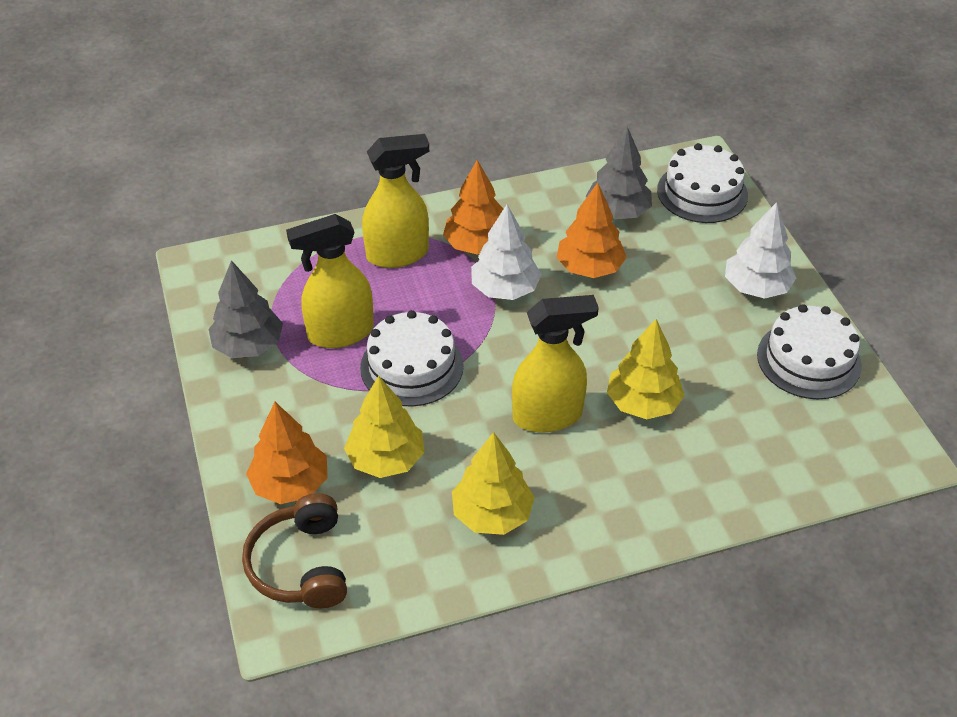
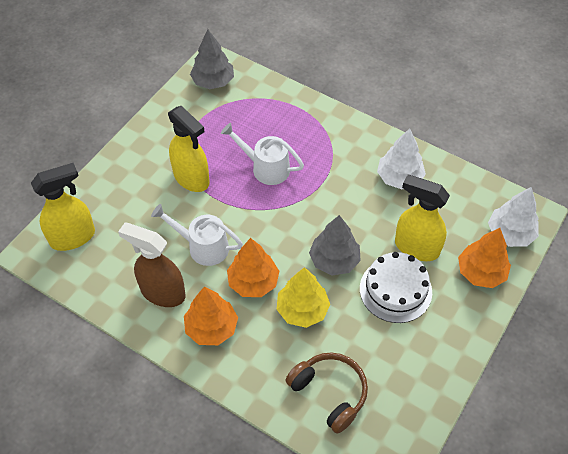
brown spray bottle: 0 -> 1
white cake: 3 -> 1
white watering can: 0 -> 2
yellow tree: 3 -> 1

